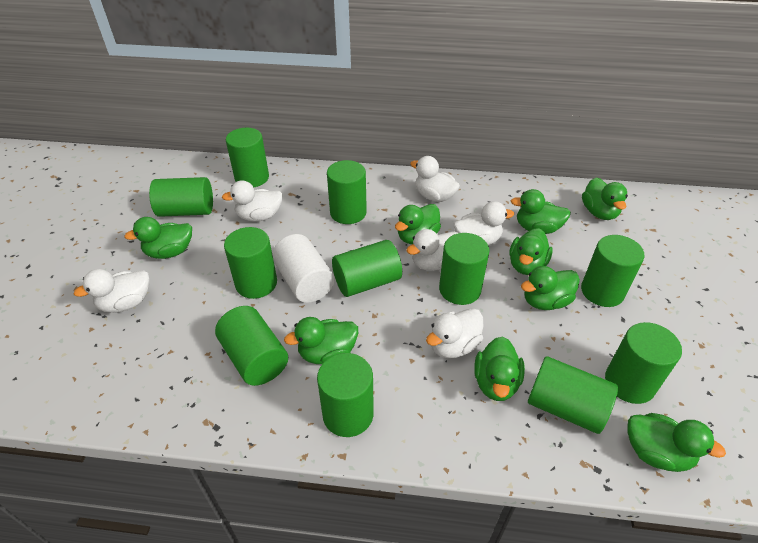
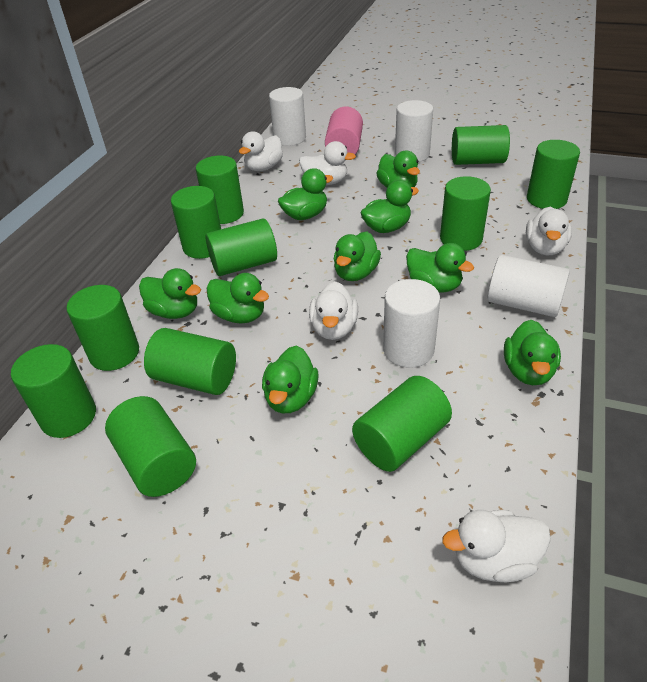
pink cylinder: 0 -> 1
white cylinder: 1 -> 4
white duck: 6 -> 5

